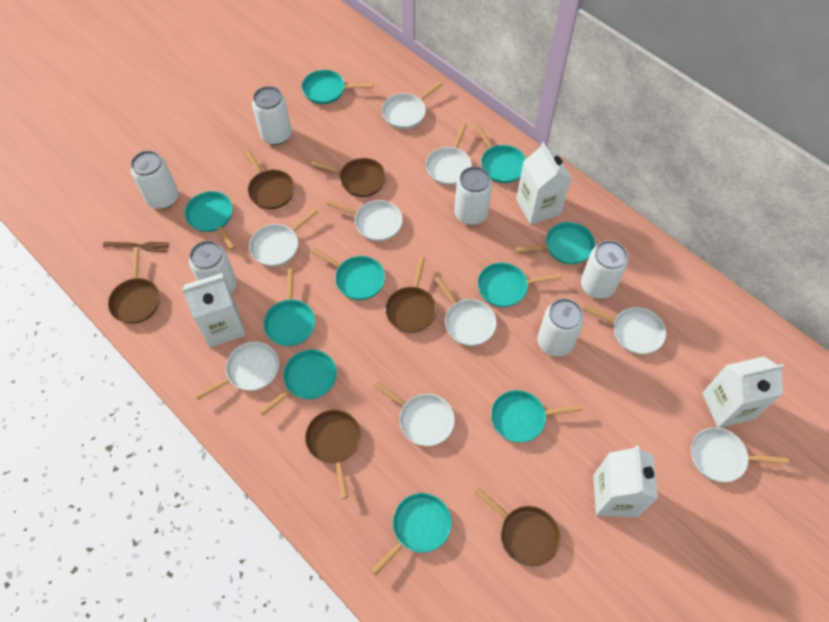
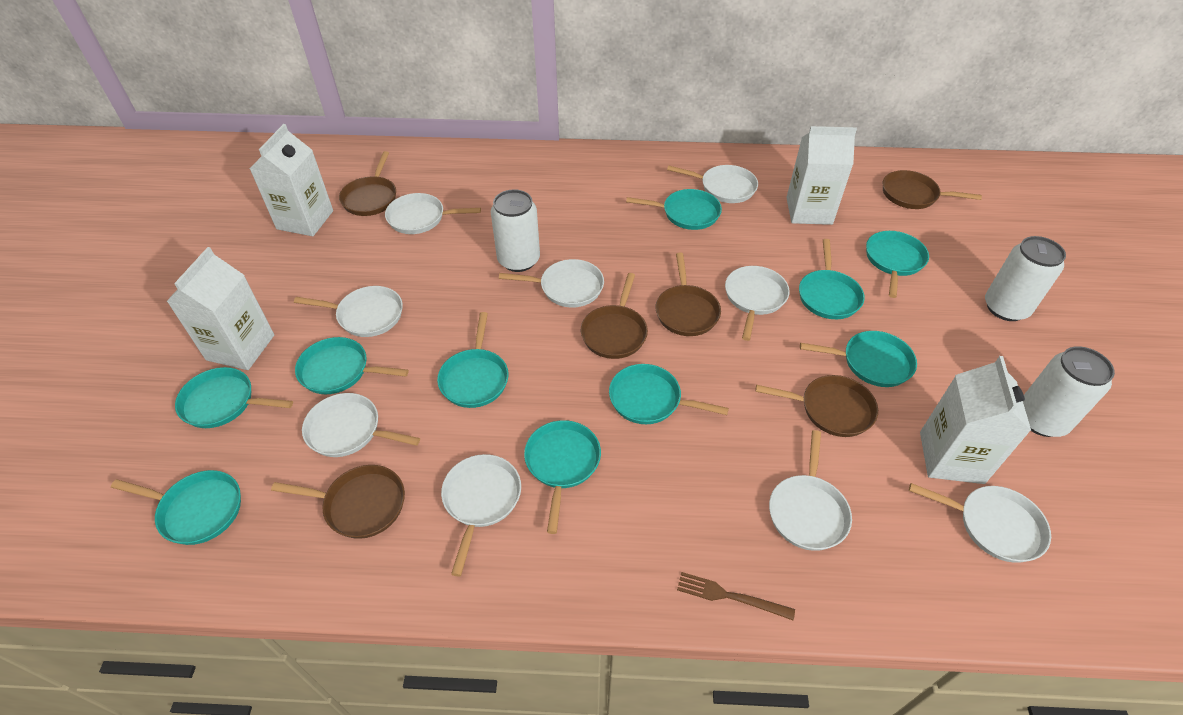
white can: 6 -> 3

